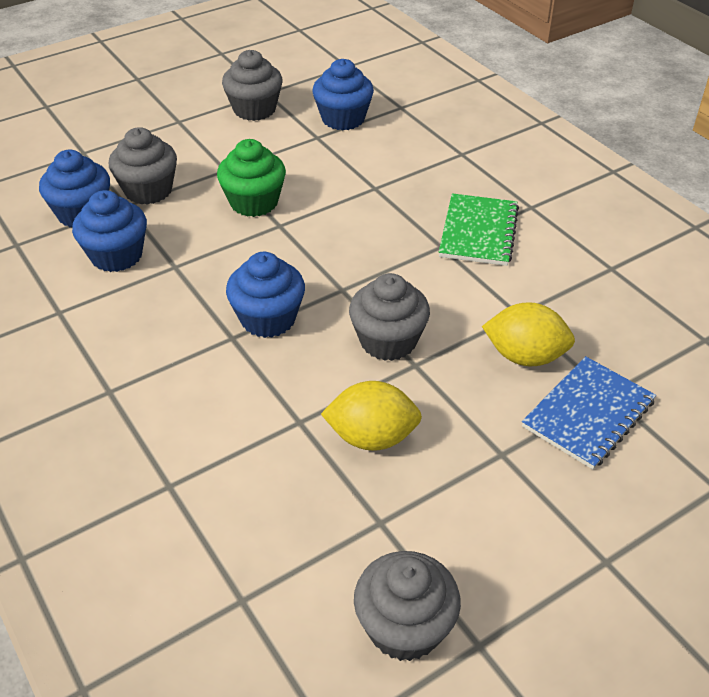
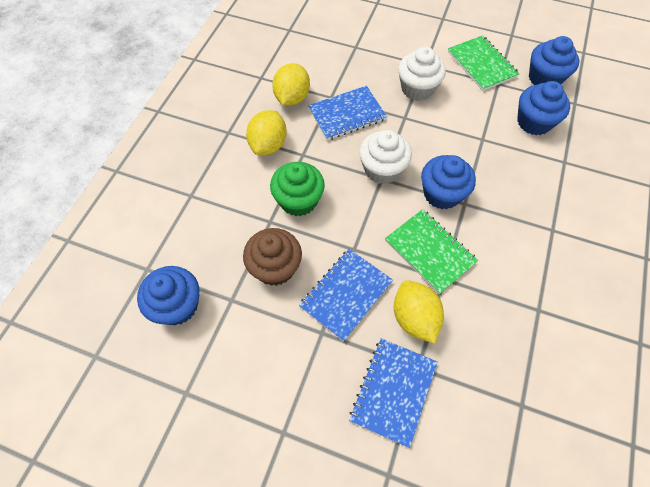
blue notebook: 1 -> 3
brown cupcake: 0 -> 1
green notebook: 1 -> 2
grey cupcake: 4 -> 0
white cupcake: 0 -> 2
yellow lemon: 2 -> 3

